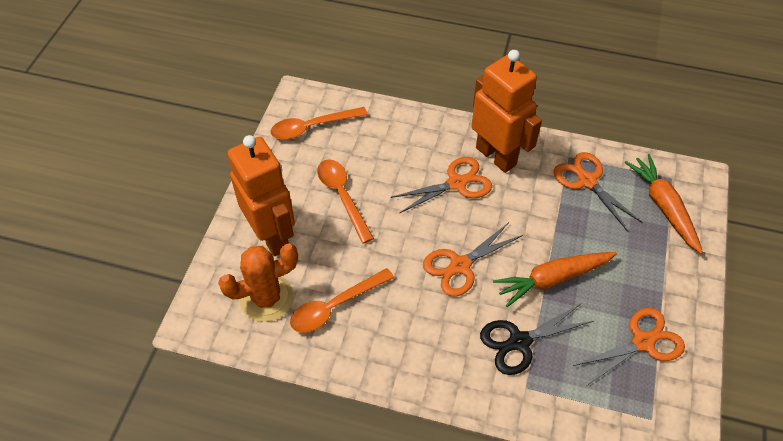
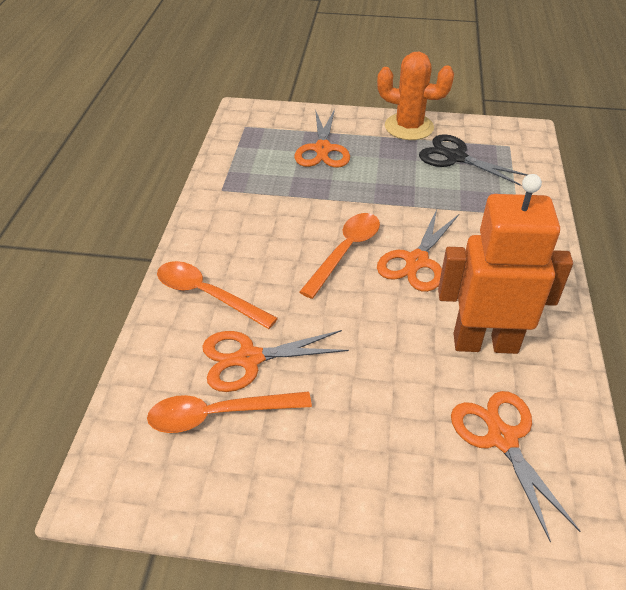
orange carrot: 2 -> 0
orange robot: 2 -> 1

